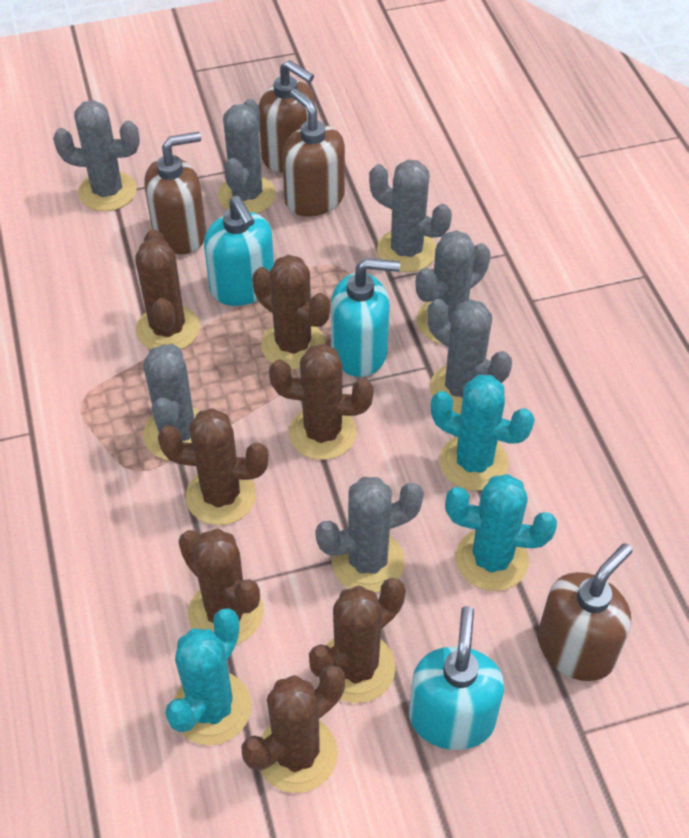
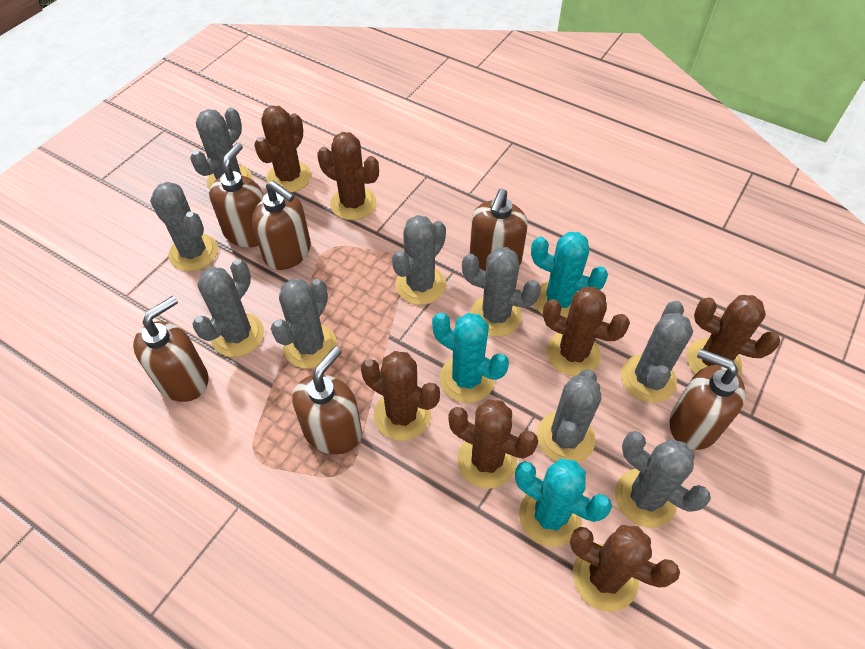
brown soap dispenser: 4 -> 6
grey cactus: 7 -> 9
turquoise soap dispenser: 3 -> 0

